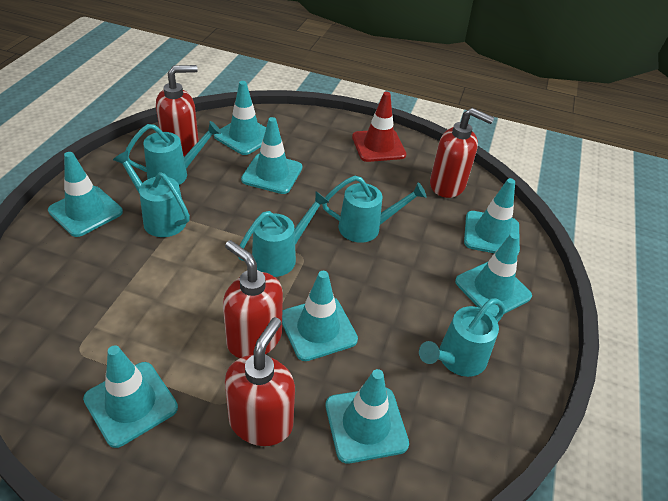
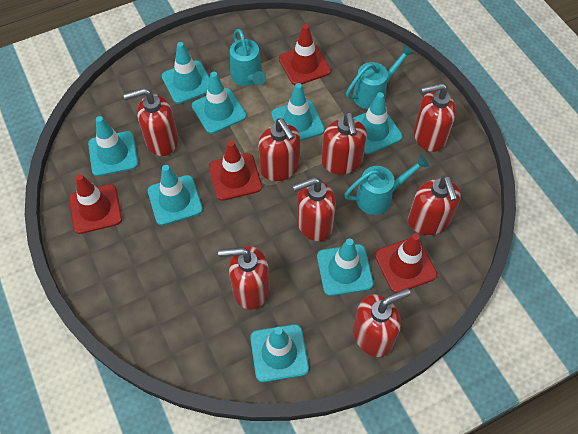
red soap dispenser: 4 -> 8
red traffic cone: 1 -> 4
turquoise watering can: 5 -> 3

